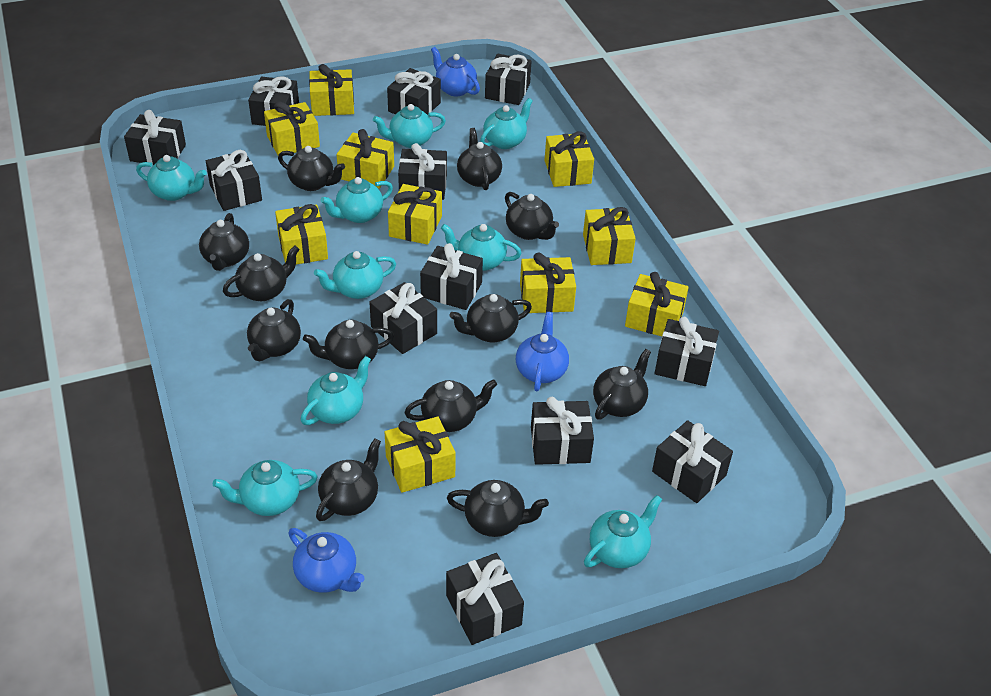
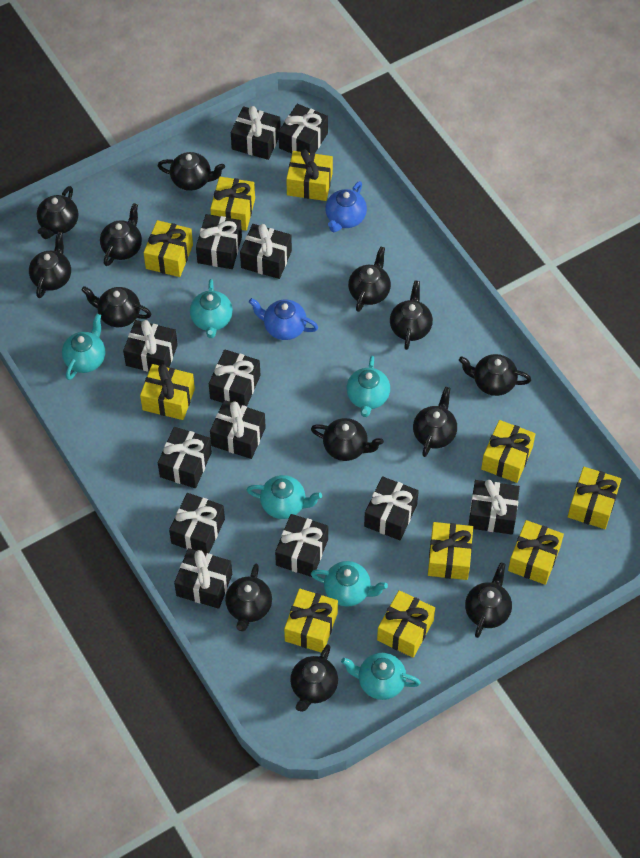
black gift: 12 -> 13
black teapot: 12 -> 13
blue teapot: 3 -> 2
turquoise teapot: 9 -> 6

